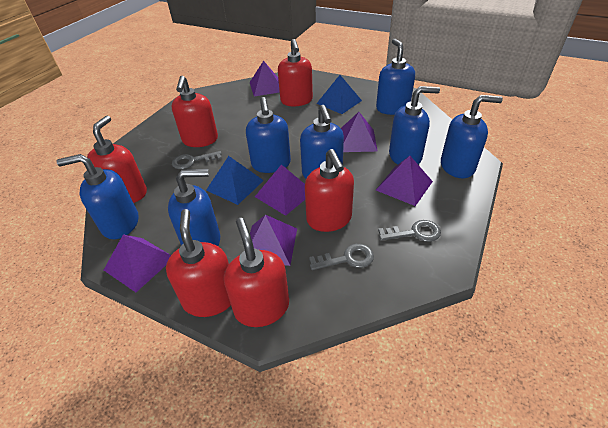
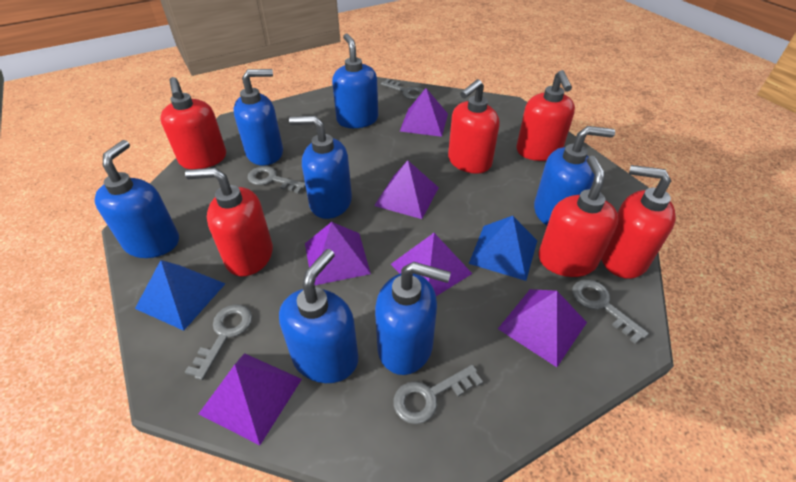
grey key: 3 -> 5

